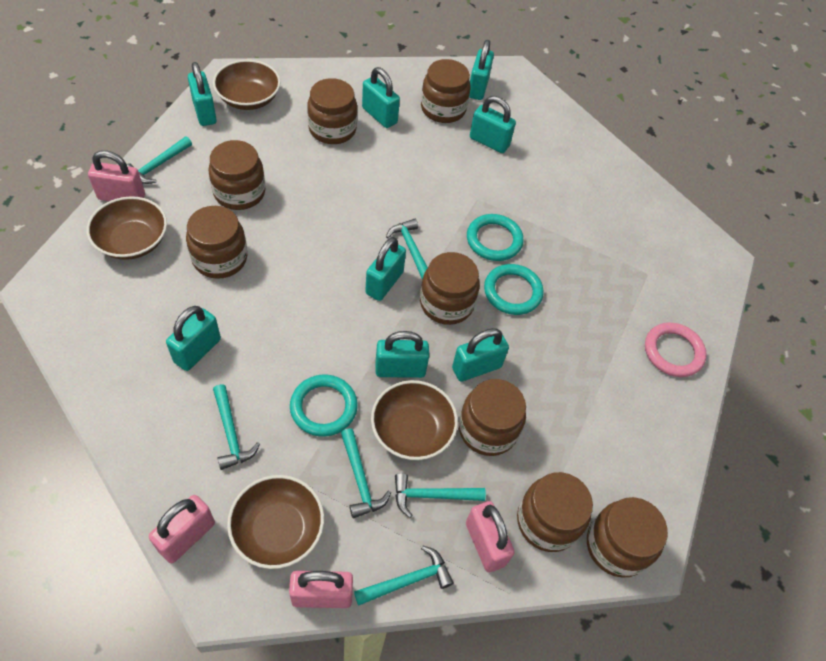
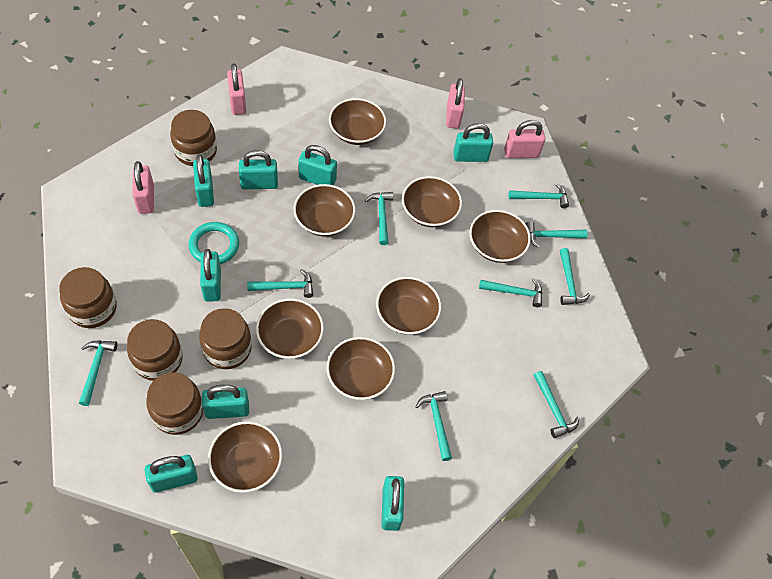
brown bowl: 4 -> 8
brown jar: 8 -> 5
pink ring: 1 -> 0
turquoise hammer: 6 -> 9
turquoise ring: 3 -> 1

